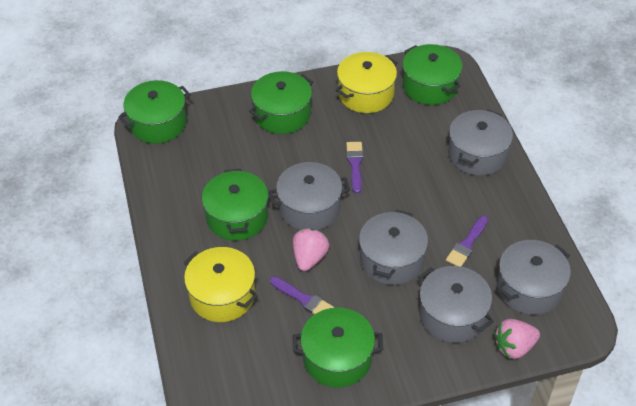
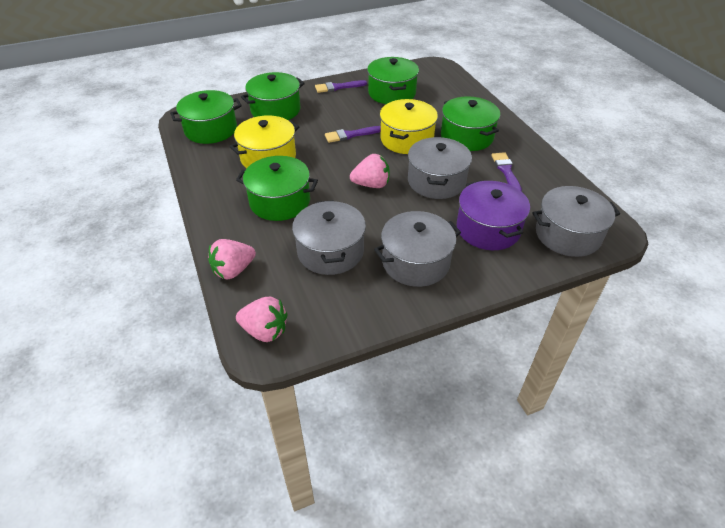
grey pot: 5 -> 4
pink strawberry: 2 -> 3
purple pot: 0 -> 1

